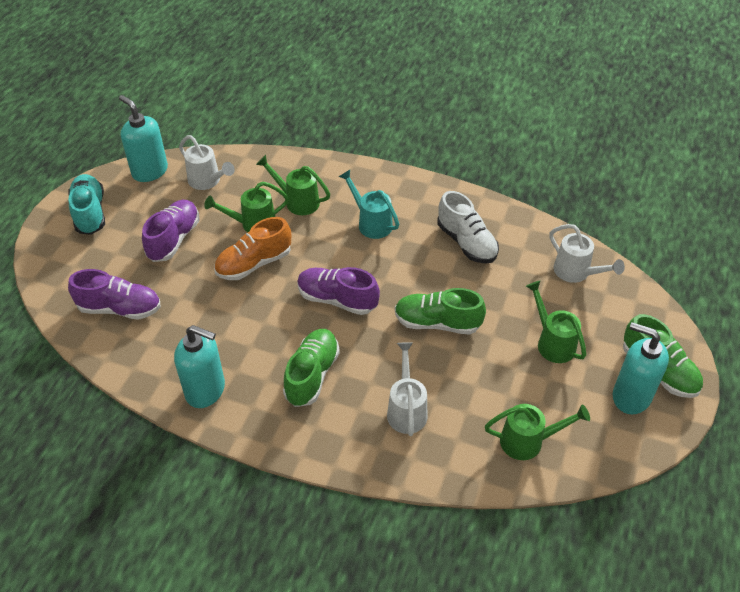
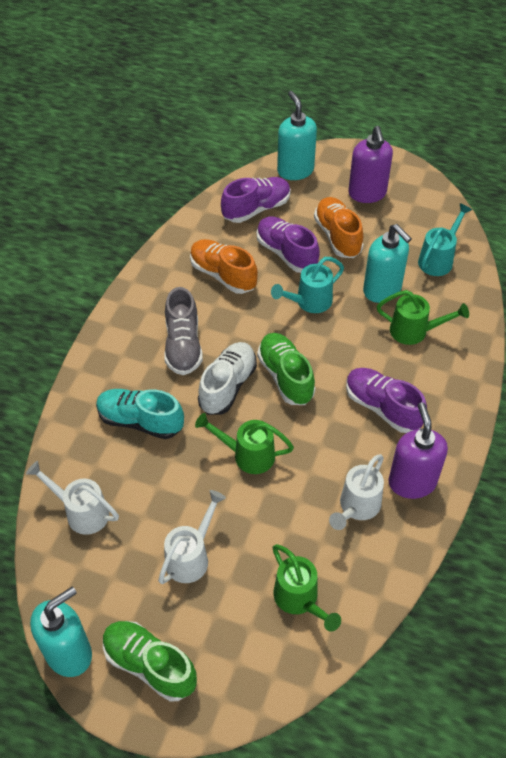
green shoe: 3 -> 2
green watering can: 4 -> 3
grey shoe: 0 -> 1
orange shoe: 1 -> 2
purple soap dispenser: 0 -> 2
turquoise watering can: 1 -> 2

